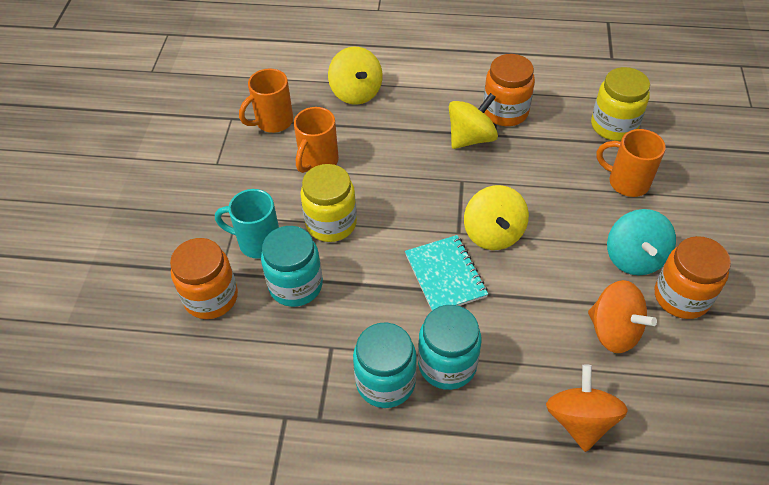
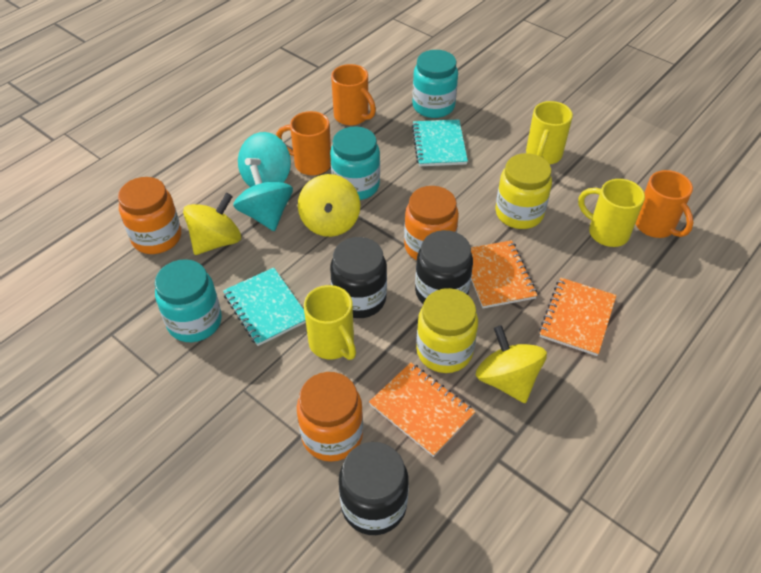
black jar: 0 -> 3
orange notebook: 0 -> 3
orange spinning top: 2 -> 0
turquoise mug: 1 -> 0
turquoise notebook: 1 -> 2
turquoise spinning top: 1 -> 2
yellow mug: 0 -> 3

